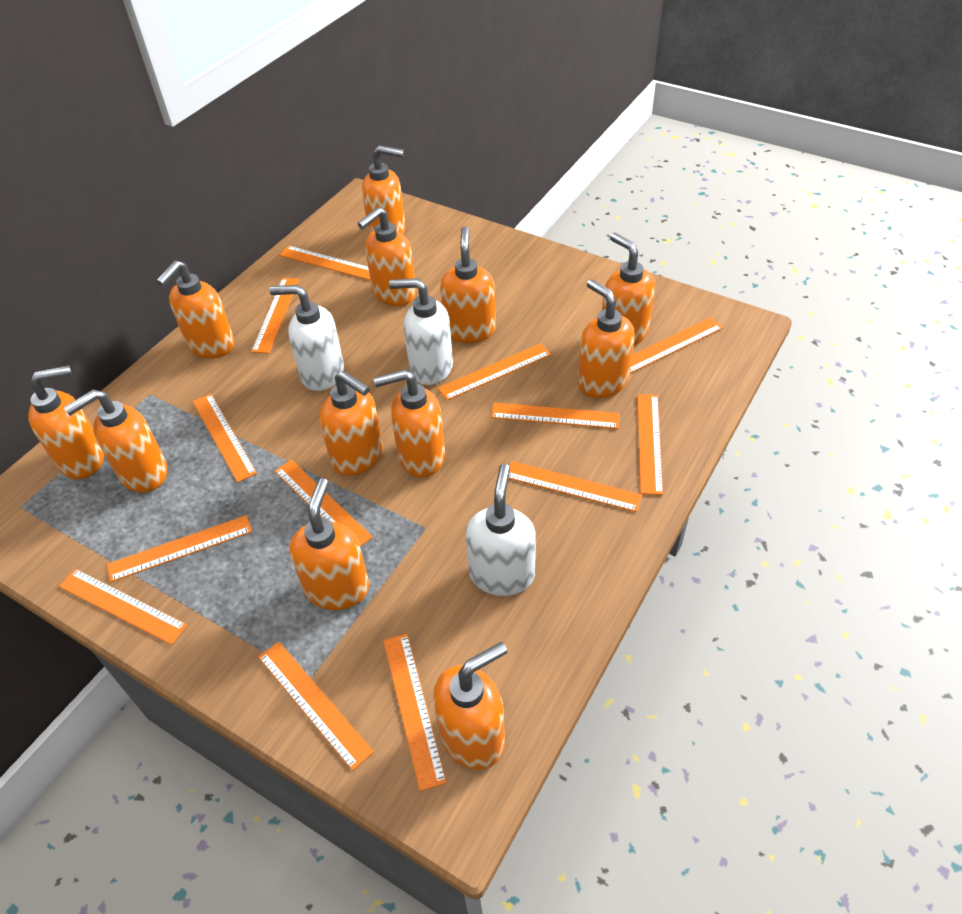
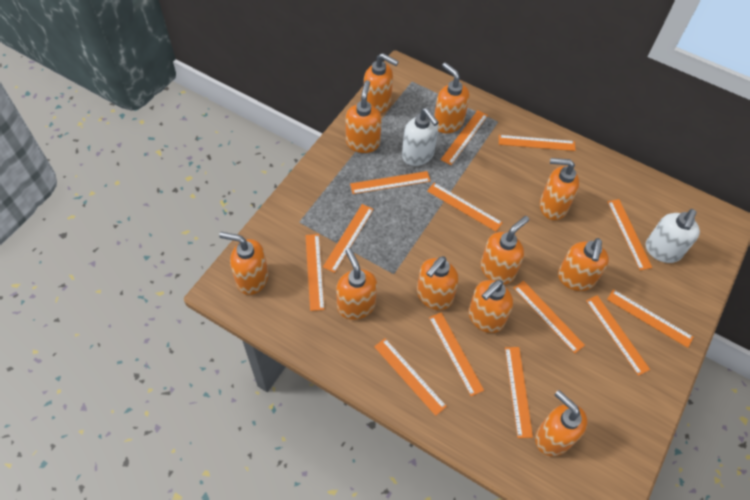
orange soap dispenser: 12 -> 11
white soap dispenser: 3 -> 2

